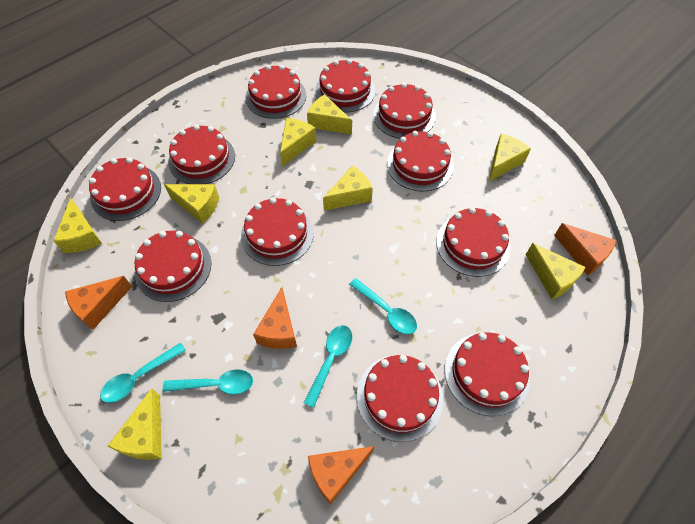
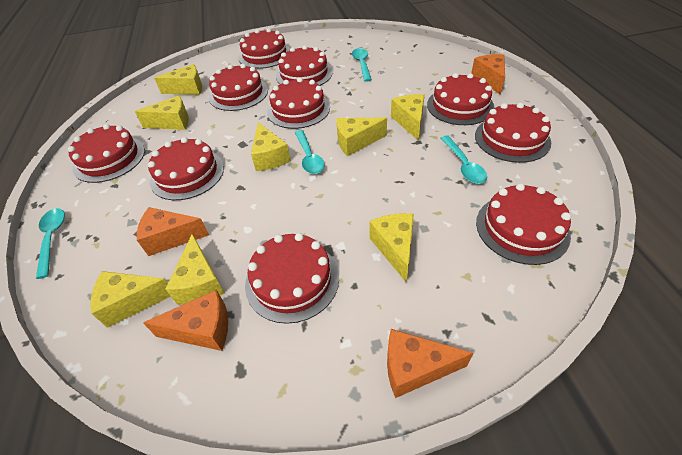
red cake: 11 -> 10

